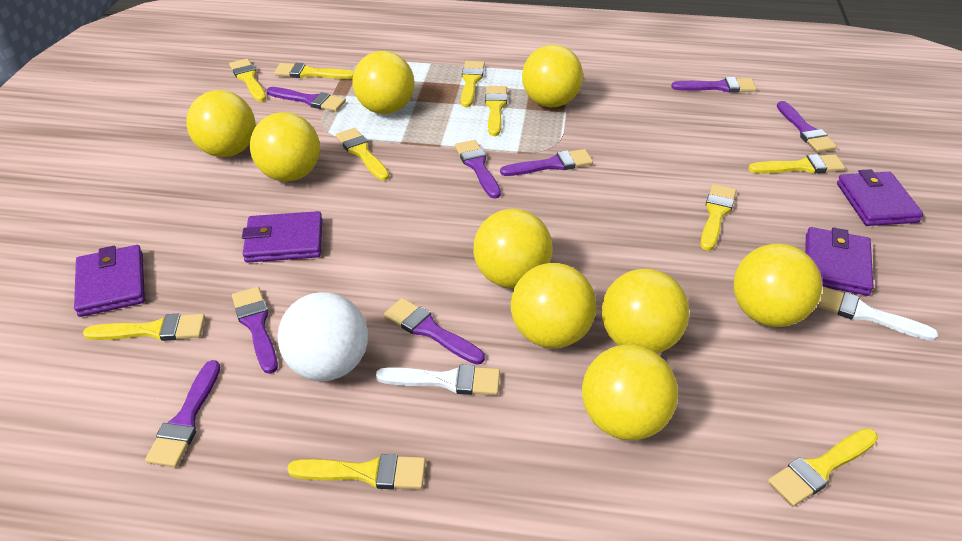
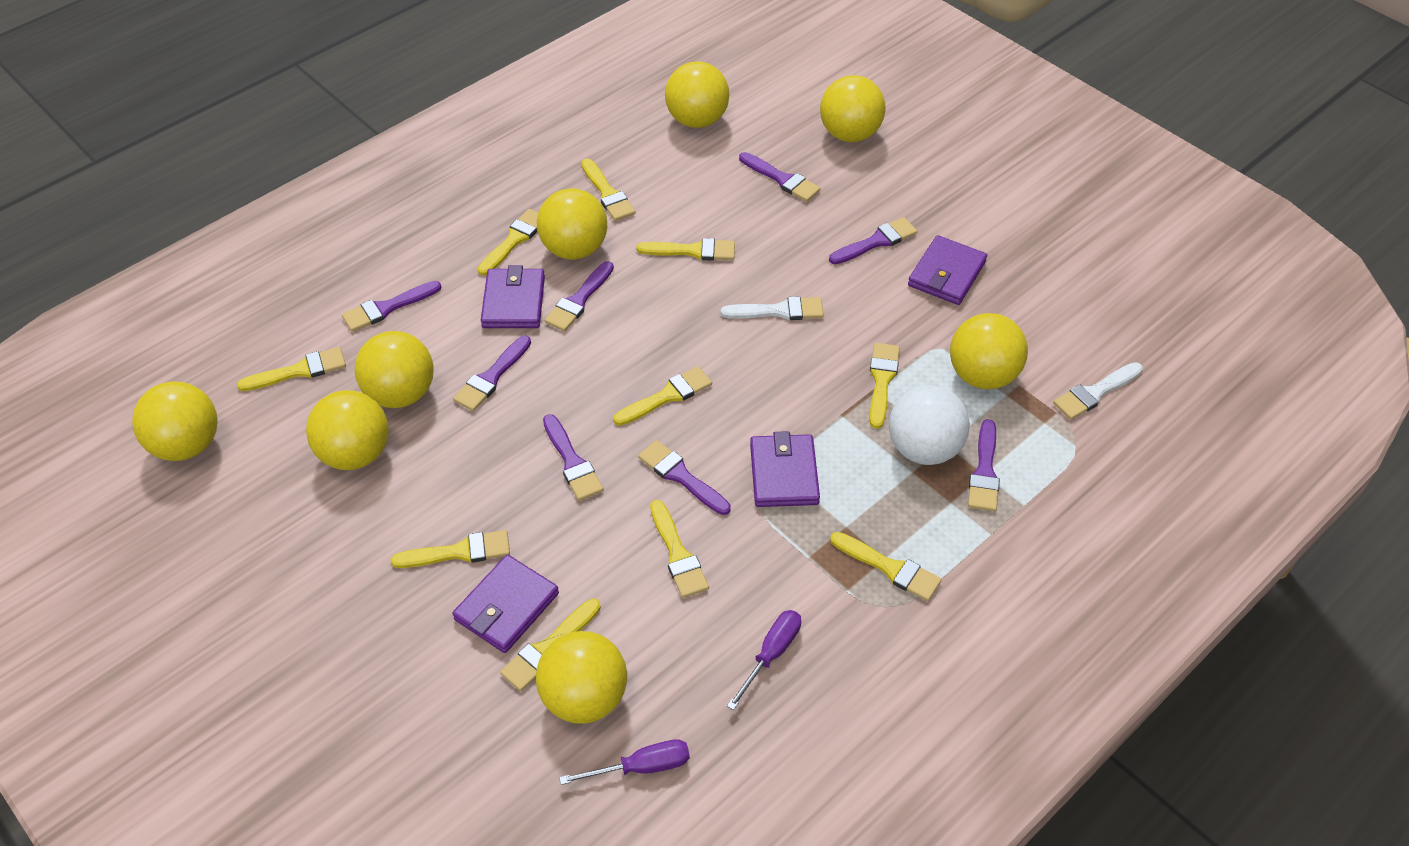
purple screwdriver: 0 -> 2
yellow ball: 9 -> 8

